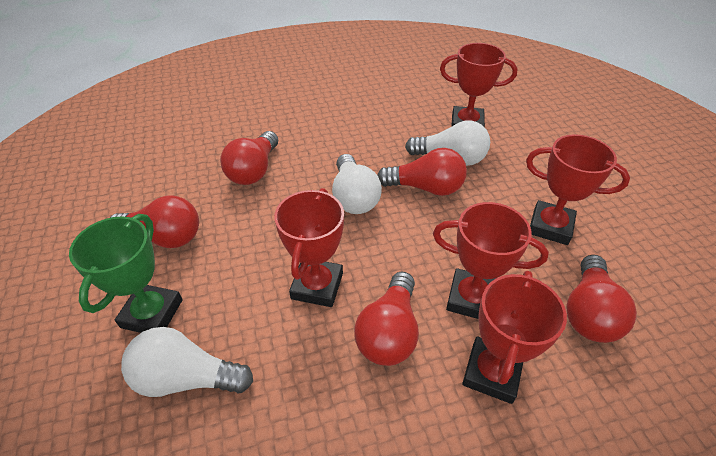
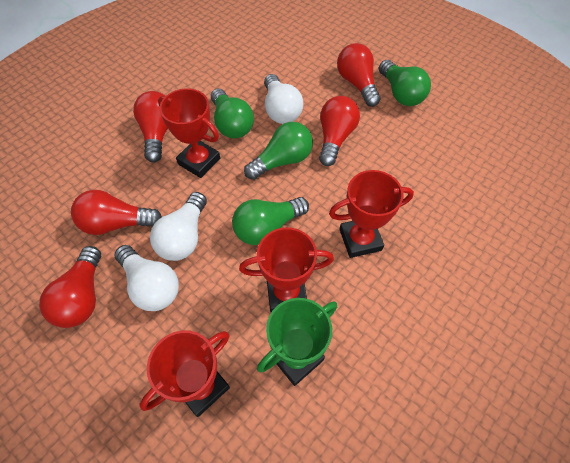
green light bulb: 0 -> 4
red trophy: 5 -> 4

